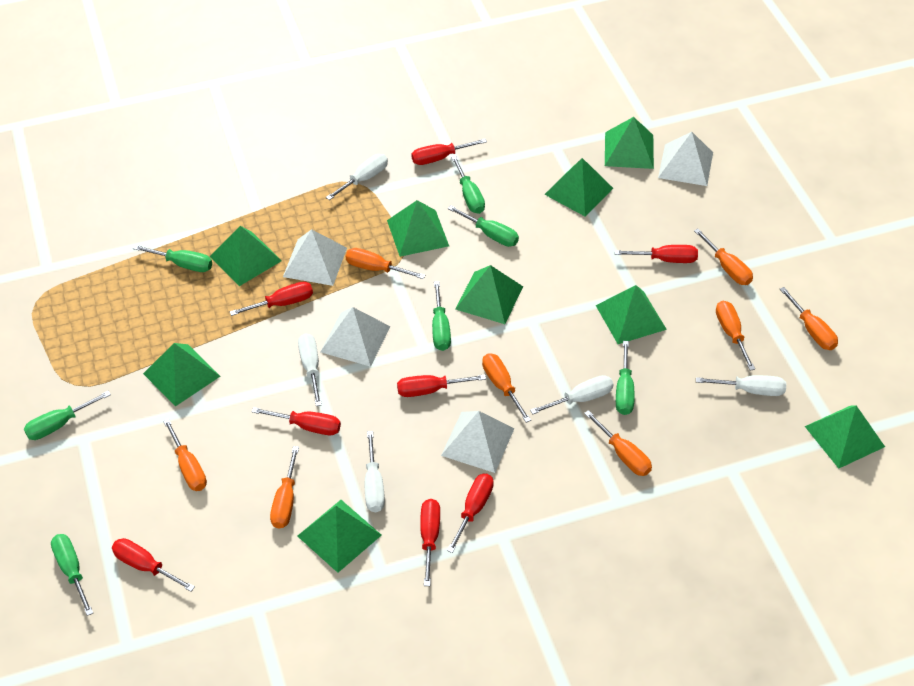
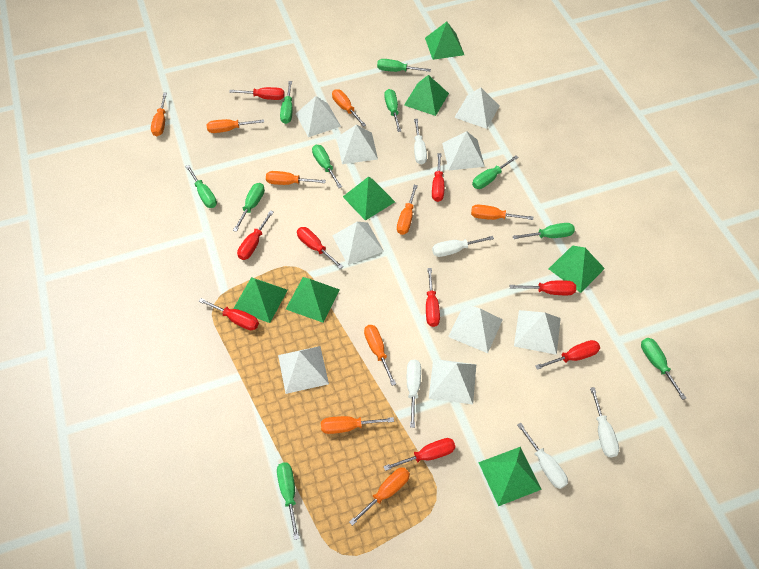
green pyramid: 9 -> 7
green screwdriver: 7 -> 10
orange screwdriver: 8 -> 9
red screwdriver: 8 -> 9
white pyramid: 4 -> 9

